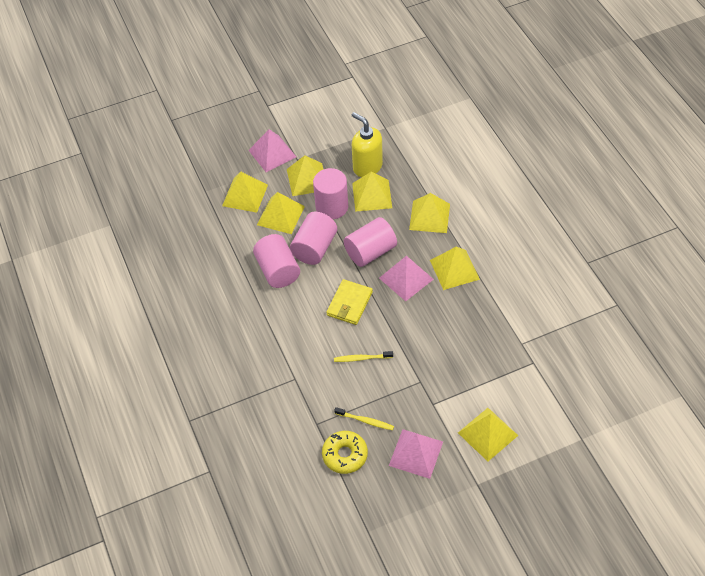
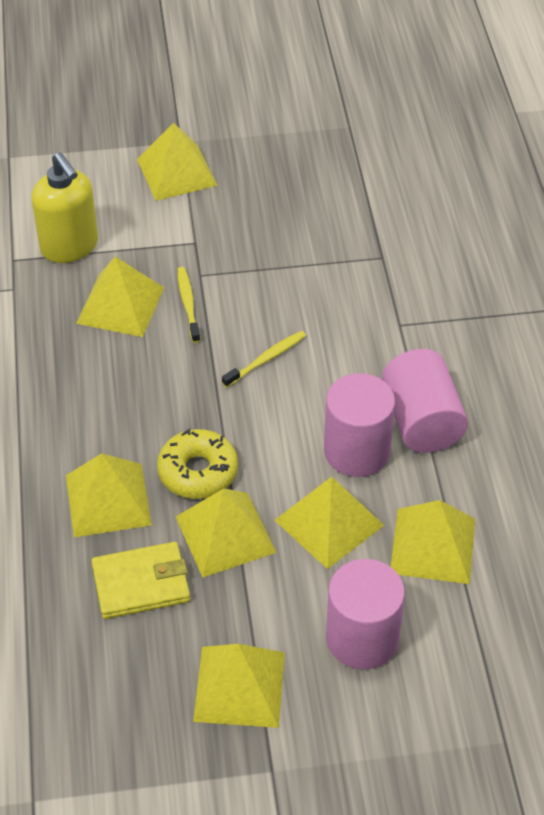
pink cylinder: 4 -> 3
pink pyramid: 3 -> 0

